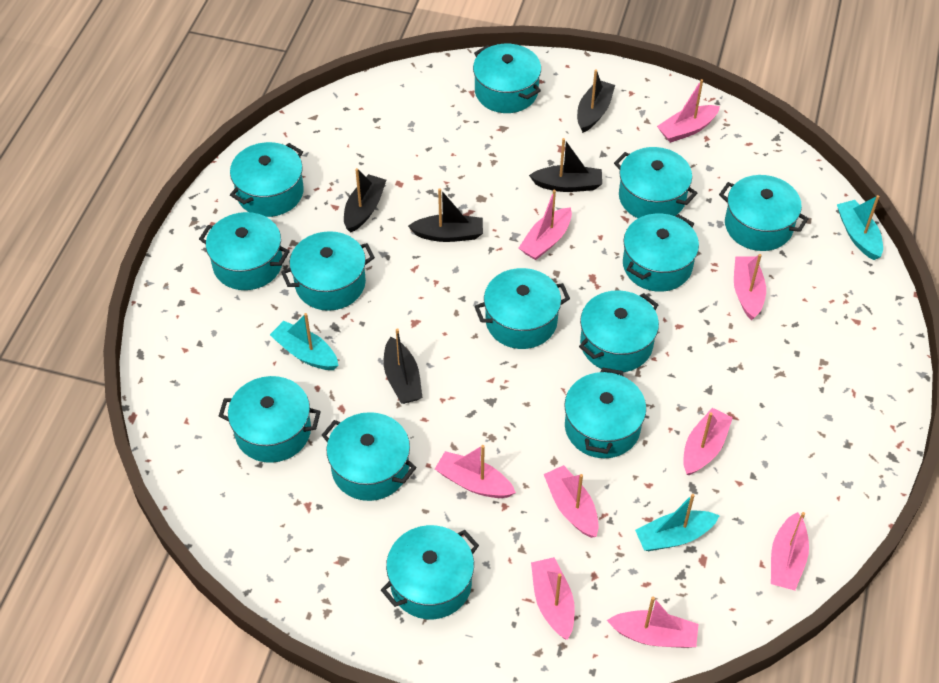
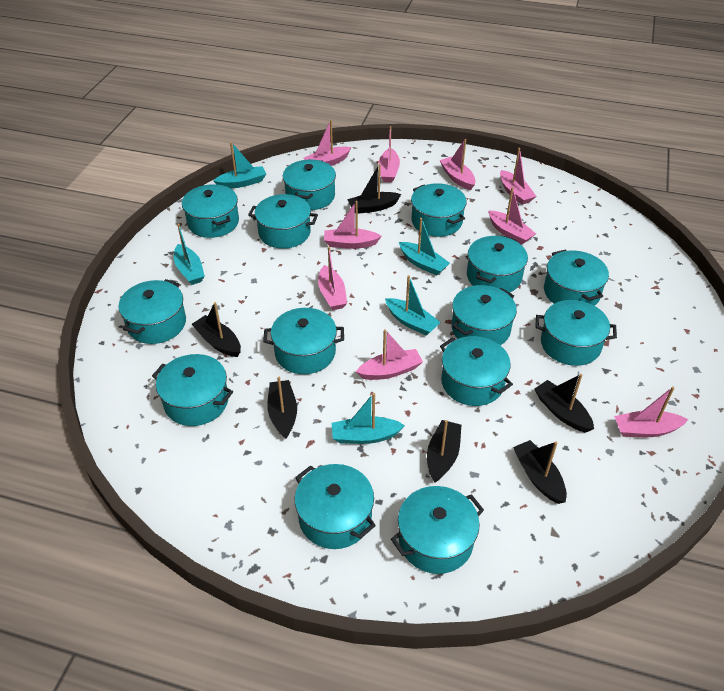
black boat: 5 -> 6
turquoise boat: 3 -> 5
turquoise pot: 13 -> 14

